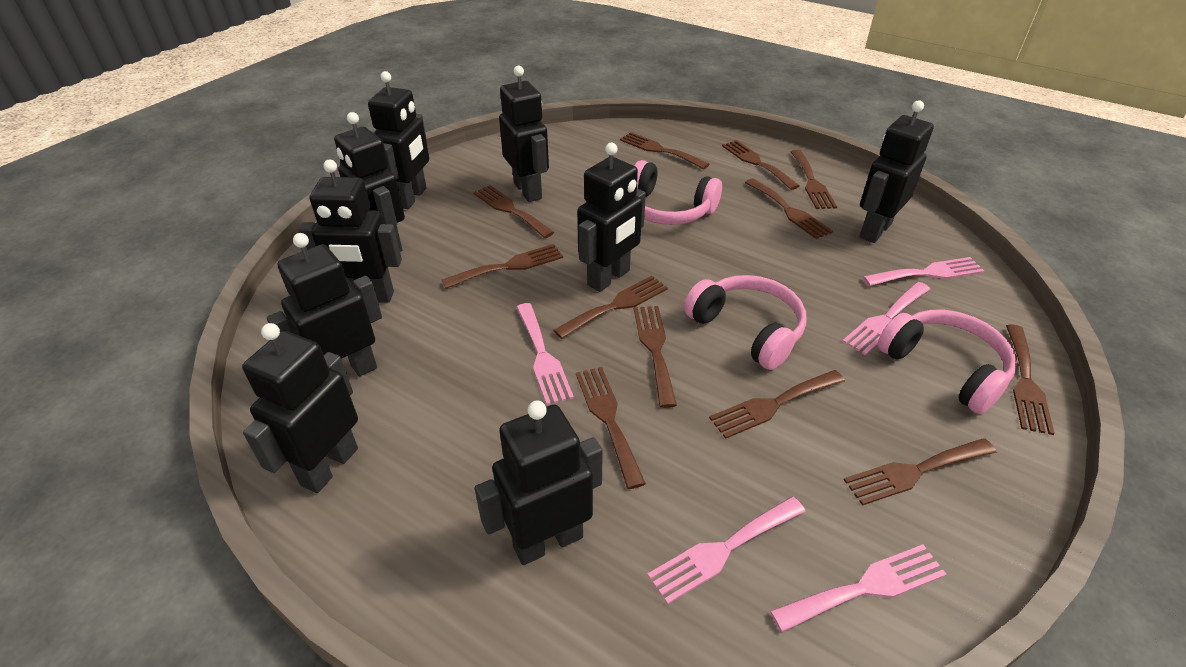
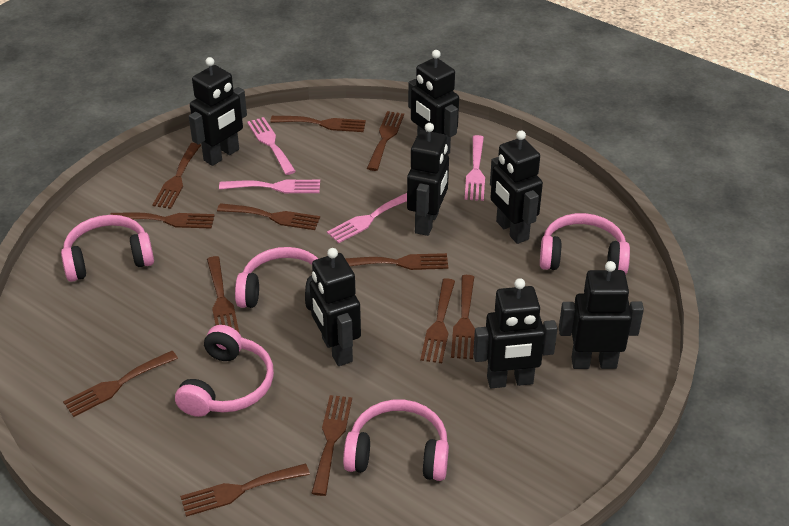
black robot: 9 -> 7
pink fork: 5 -> 4
pink headphones: 3 -> 5

